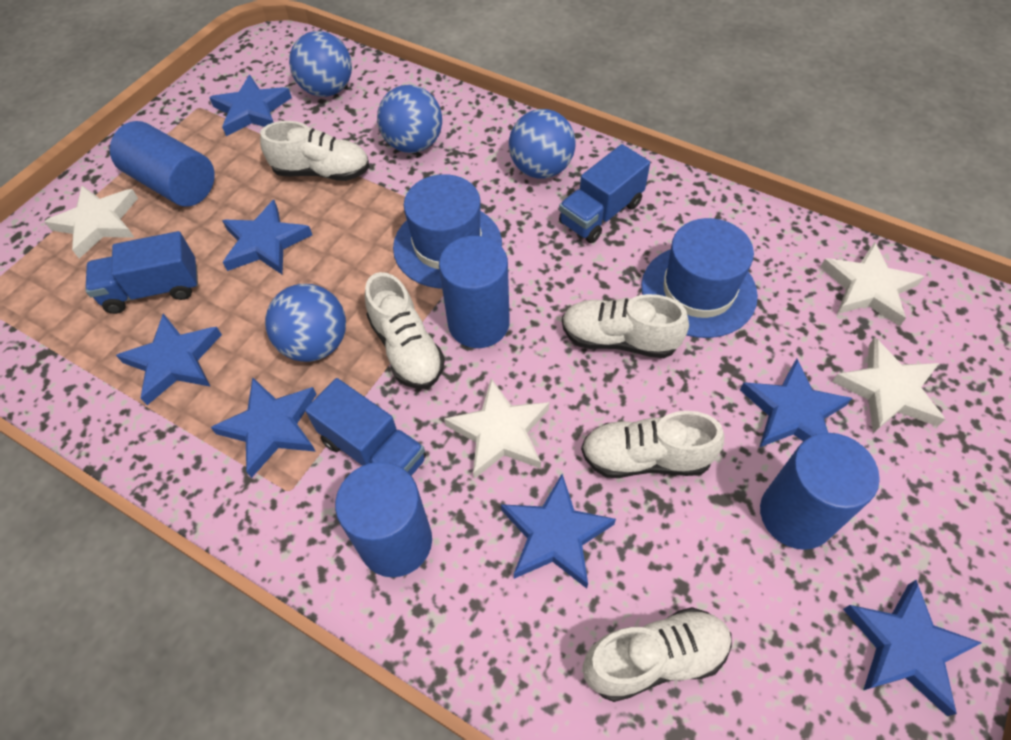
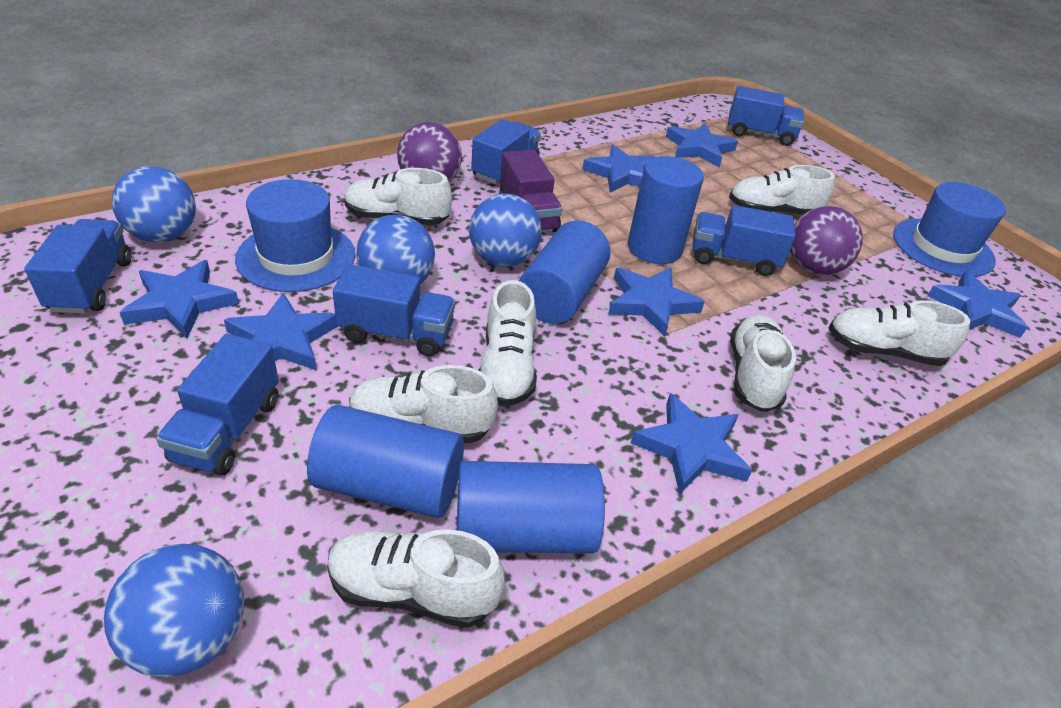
blue truck: 3 -> 6
purple ball: 0 -> 2
purple truck: 0 -> 1
white shoe: 5 -> 7
white star: 4 -> 0

